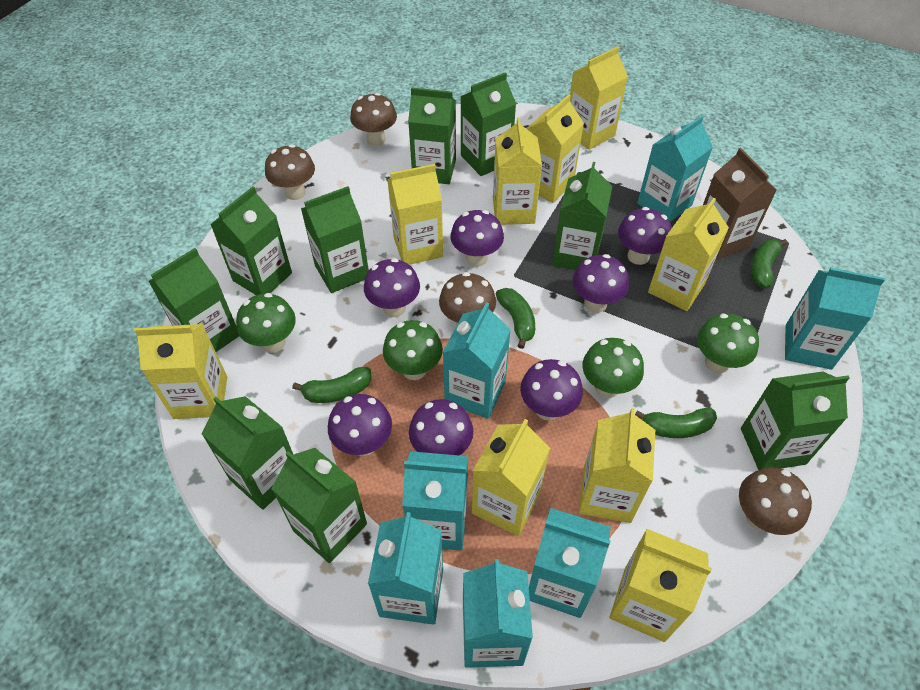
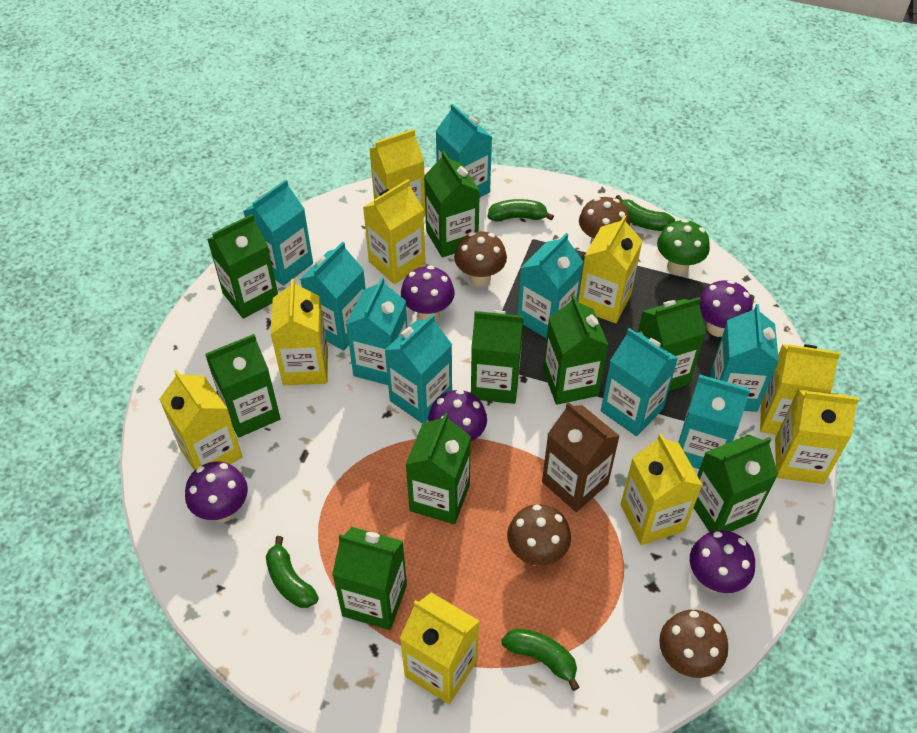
green mushroom: 4 -> 1
purple mushroom: 7 -> 5
turquoise carton: 7 -> 9

